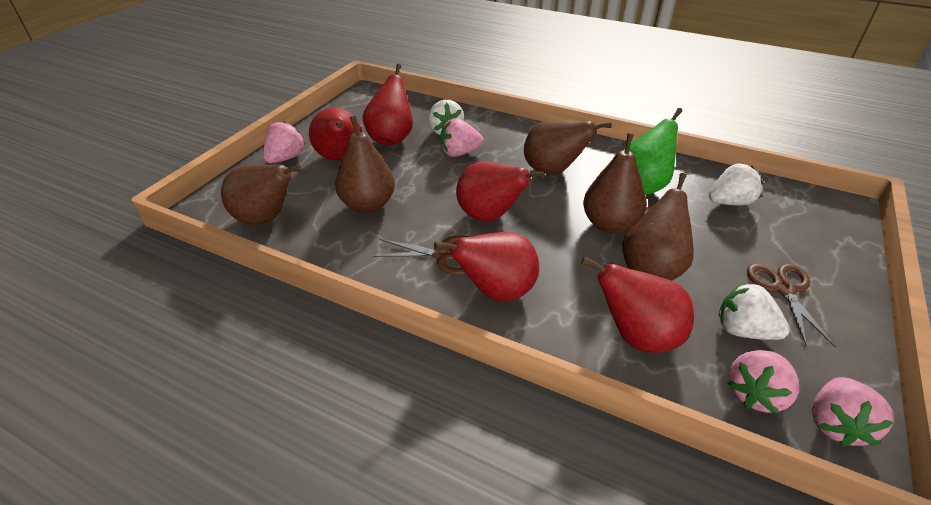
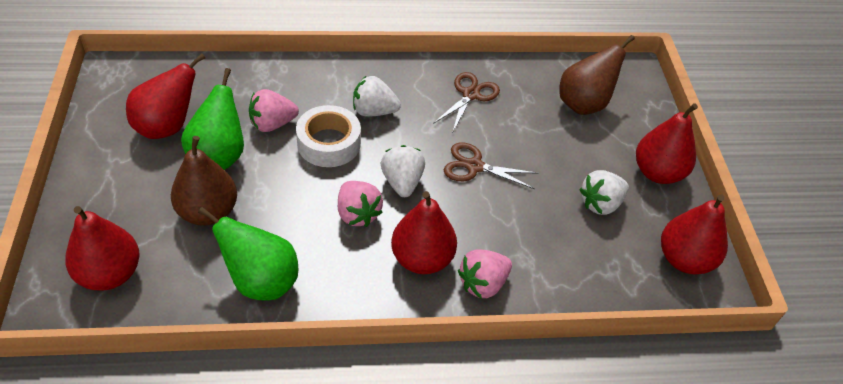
brown pear: 5 -> 2
green pear: 1 -> 2
pink strawberry: 4 -> 3
white tape: 0 -> 1

